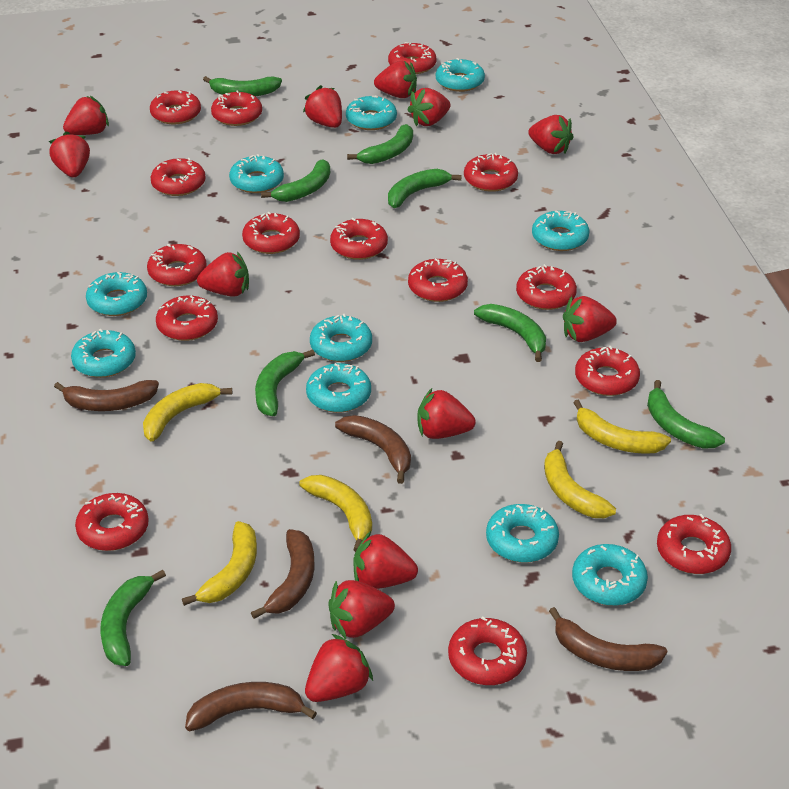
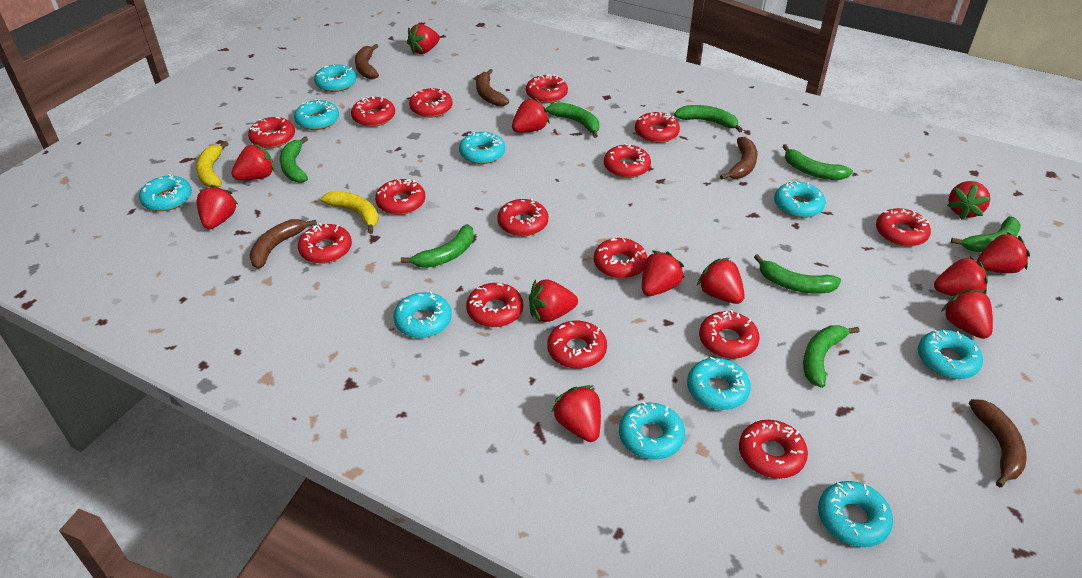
yellow banana: 5 -> 2

